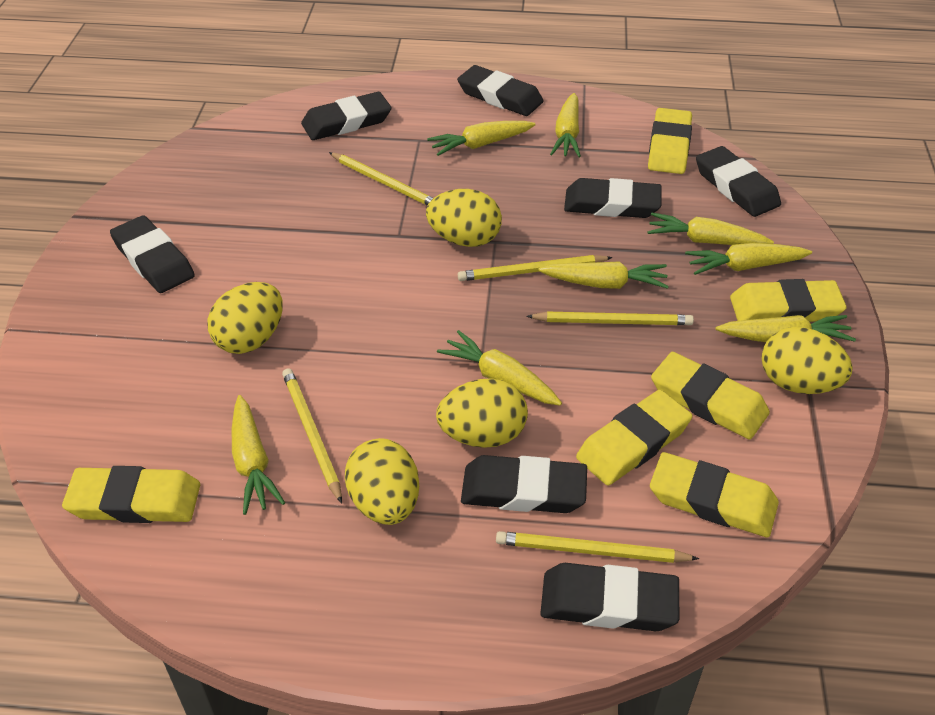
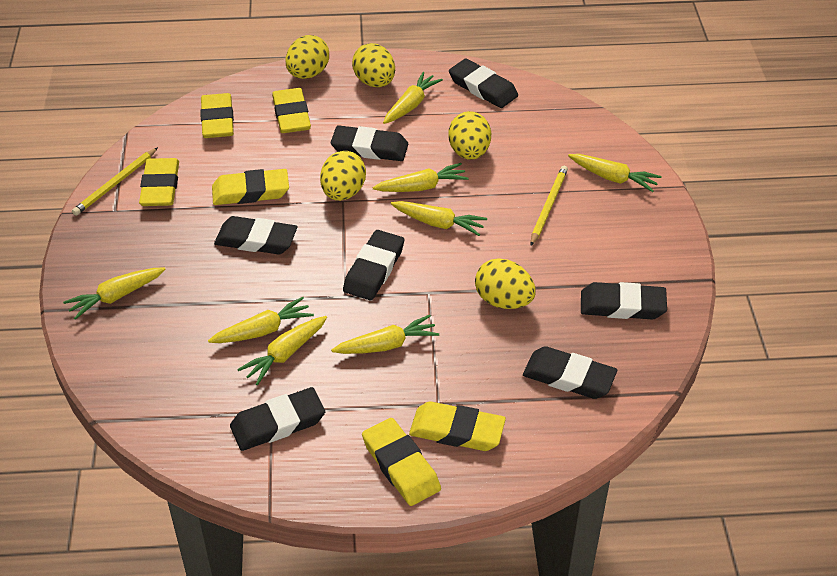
yellow pencil: 5 -> 2

